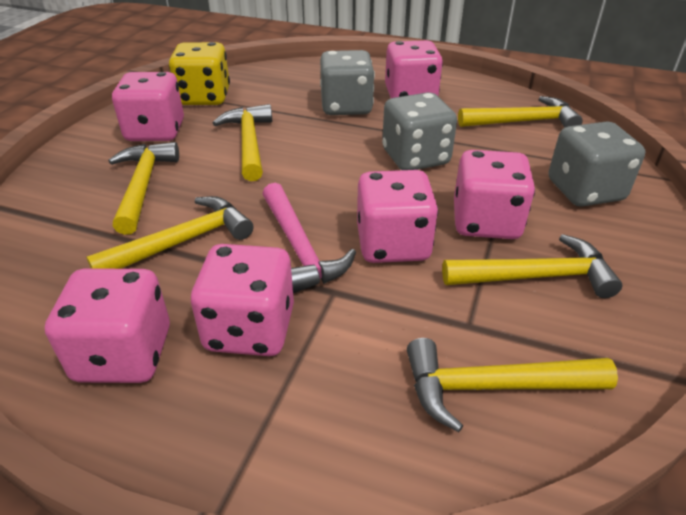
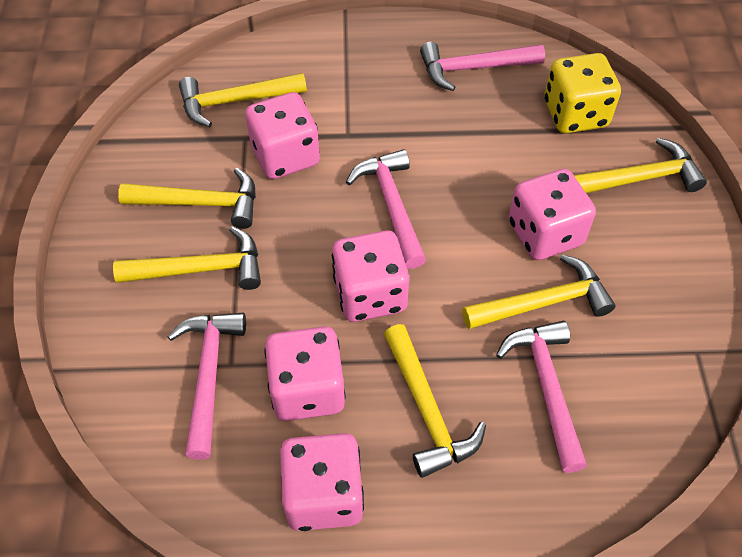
grey dice: 3 -> 0
pink dice: 6 -> 5
pink hammer: 1 -> 4

